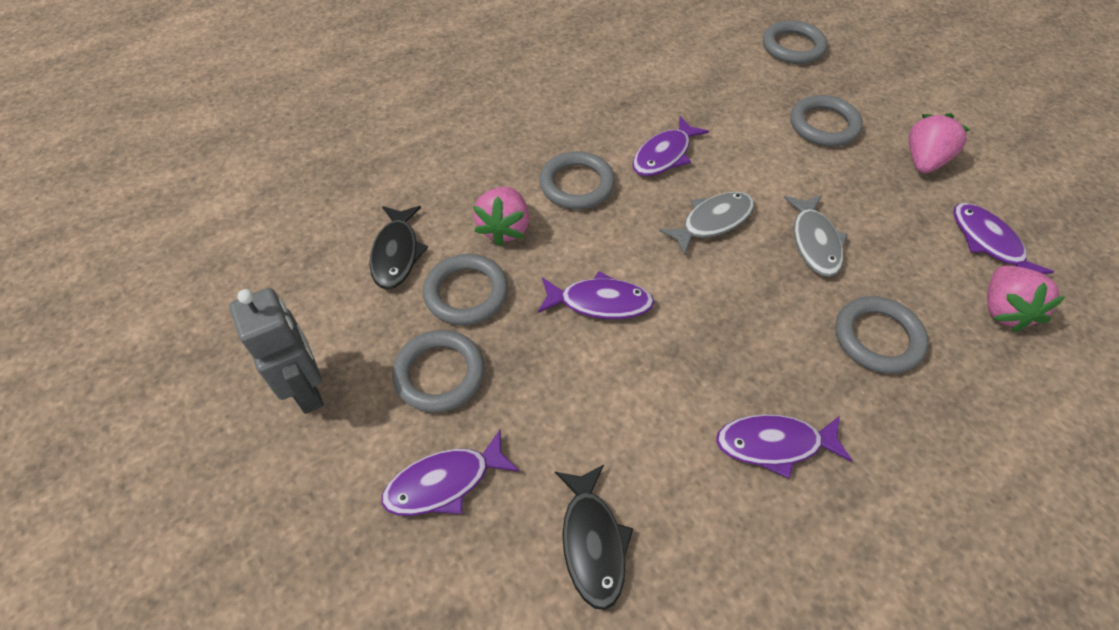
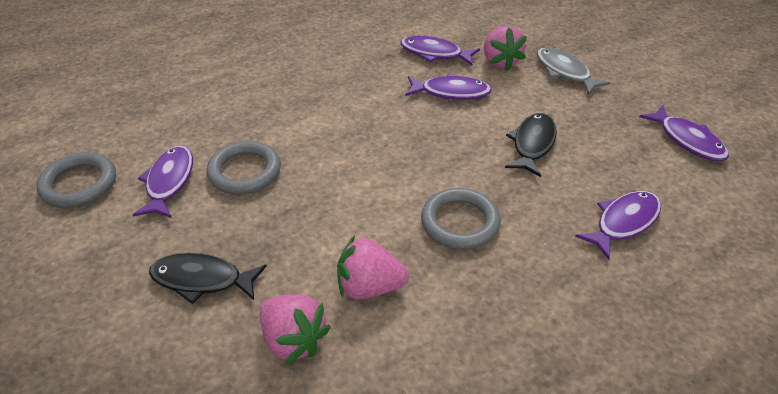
grey fish: 2 -> 1
grey ring: 6 -> 3
grey robot: 1 -> 0

